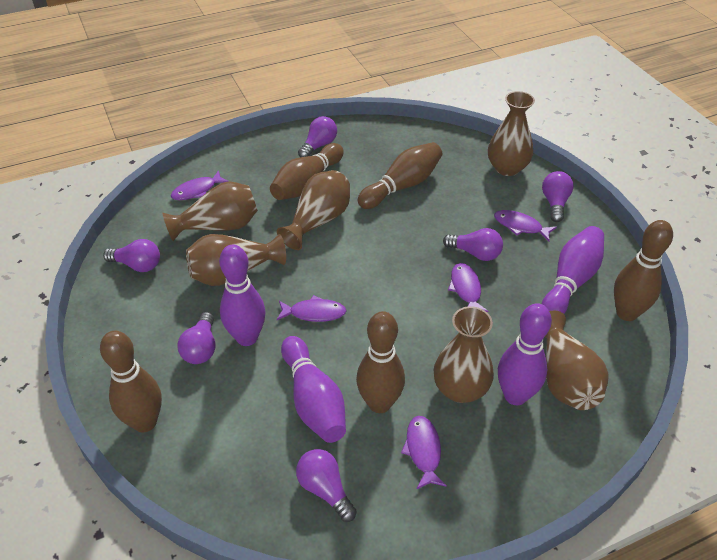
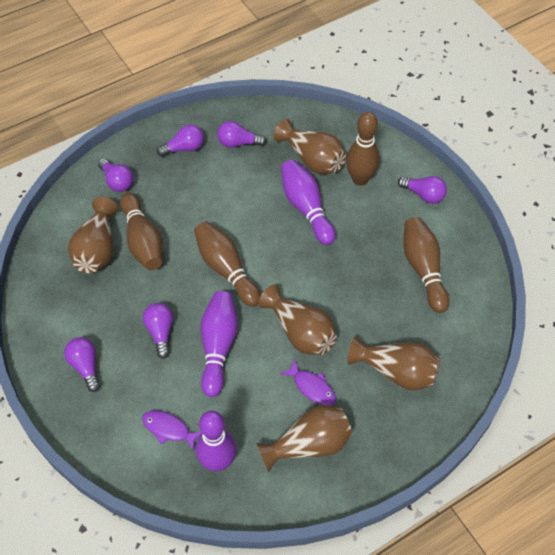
brown bowling pin: 5 -> 4
brown vase: 6 -> 5
purple bowling pin: 4 -> 3
purple fish: 5 -> 2

